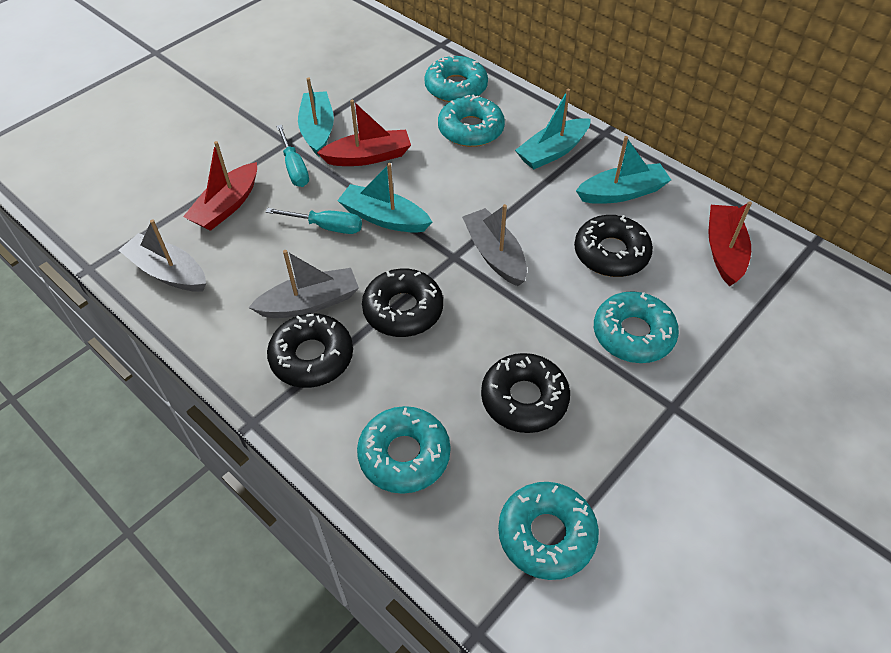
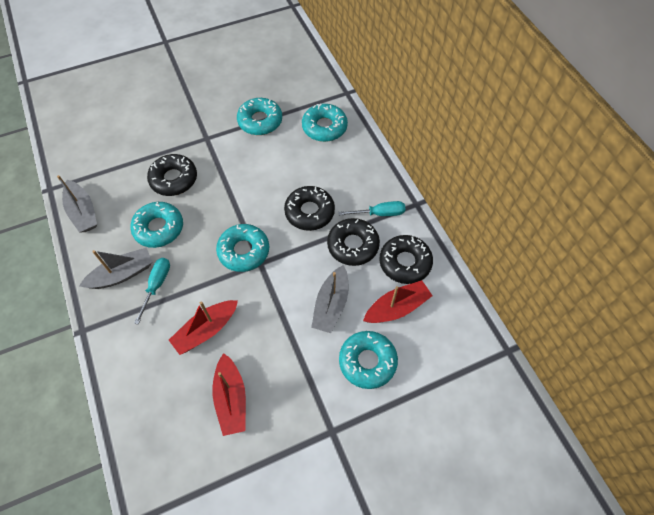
turquoise boat: 4 -> 0

